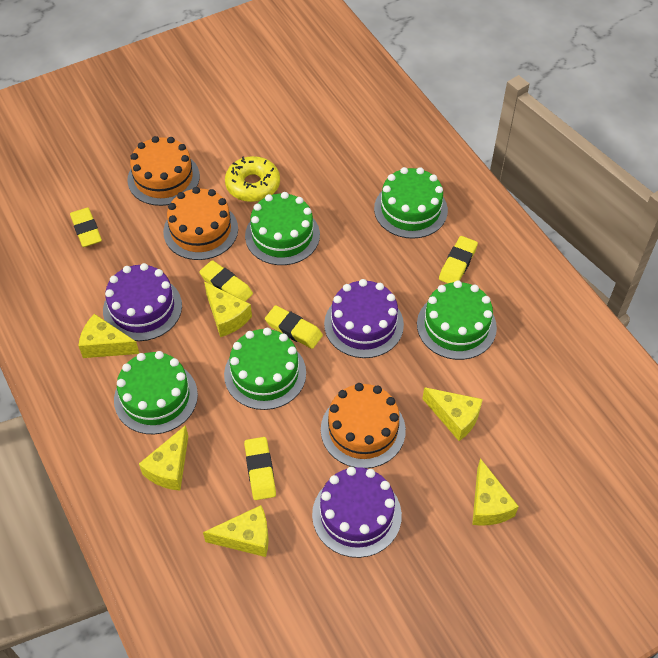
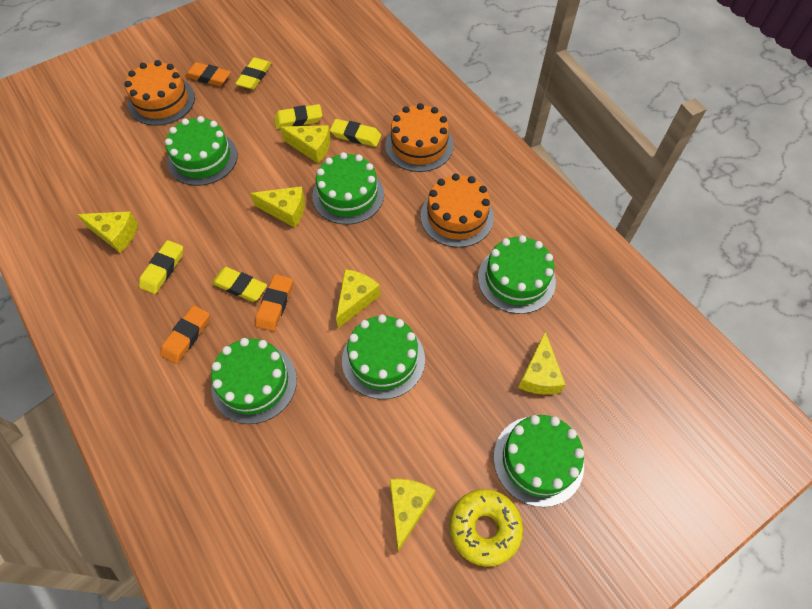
green cake: 5 -> 6
orange eraser: 0 -> 3
purple cake: 3 -> 0

